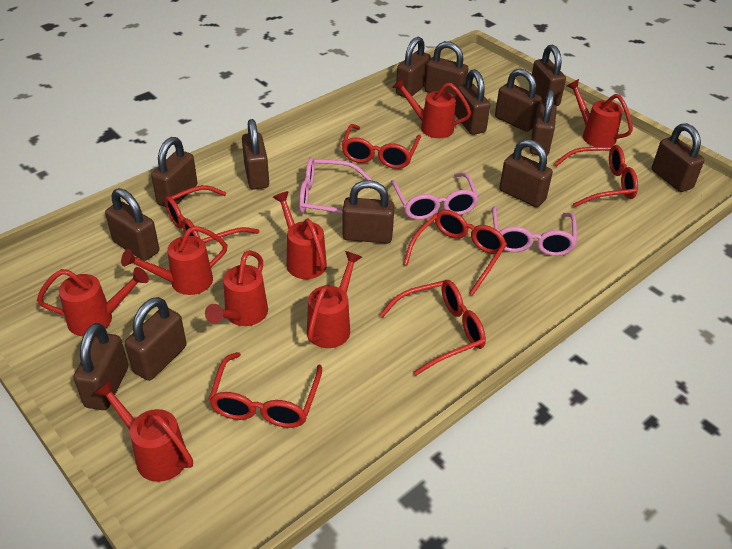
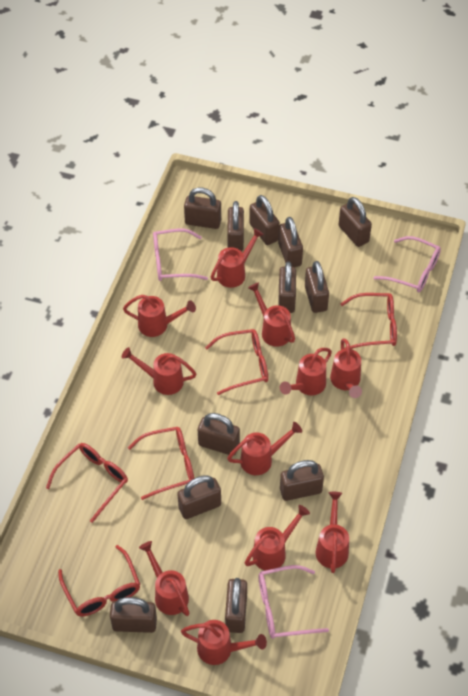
brown padlock: 14 -> 12
red glasses: 6 -> 5
red watering can: 8 -> 11

